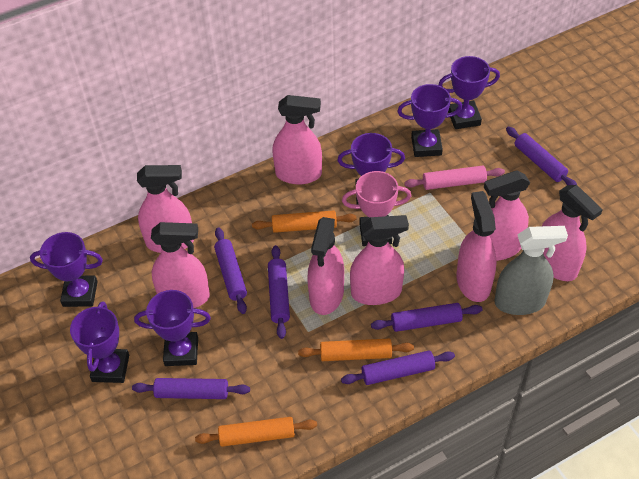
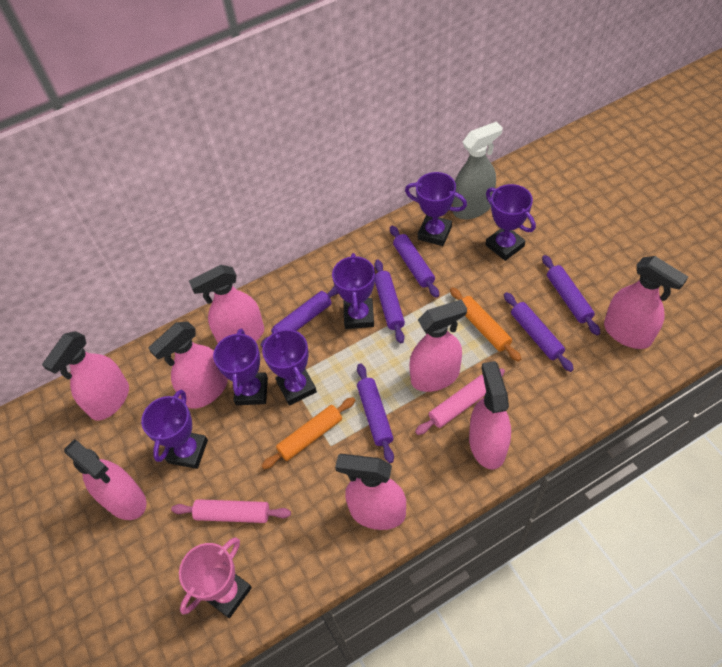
orange rolling pin: 3 -> 2
pink rolling pin: 1 -> 2

